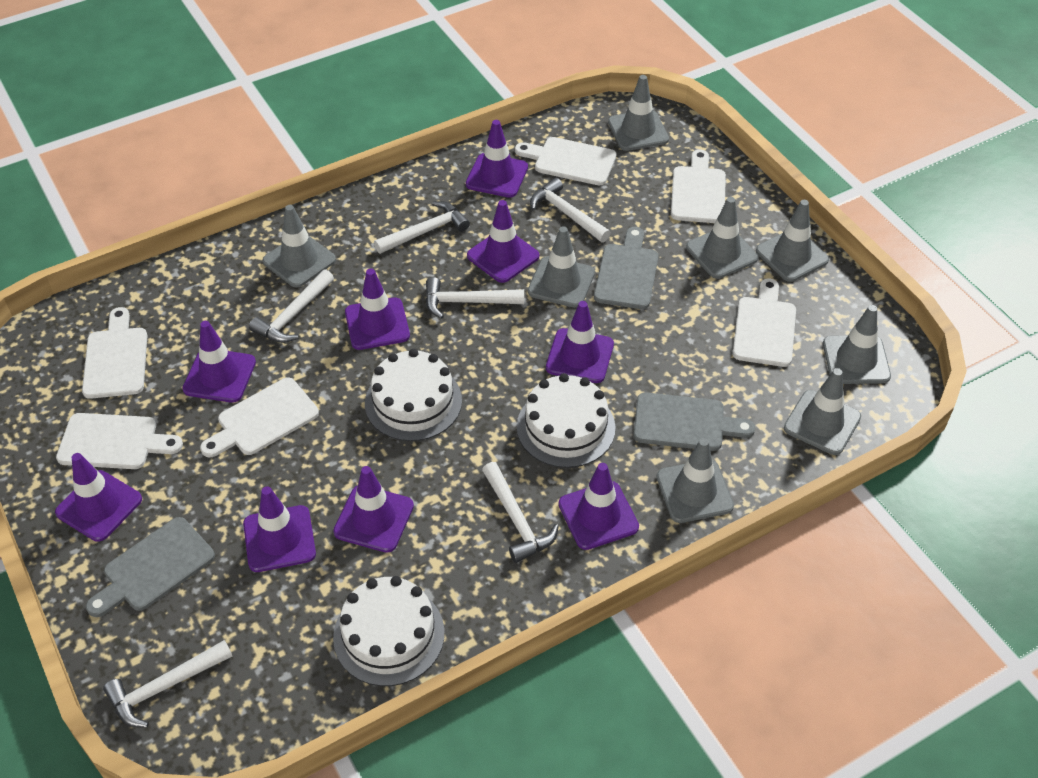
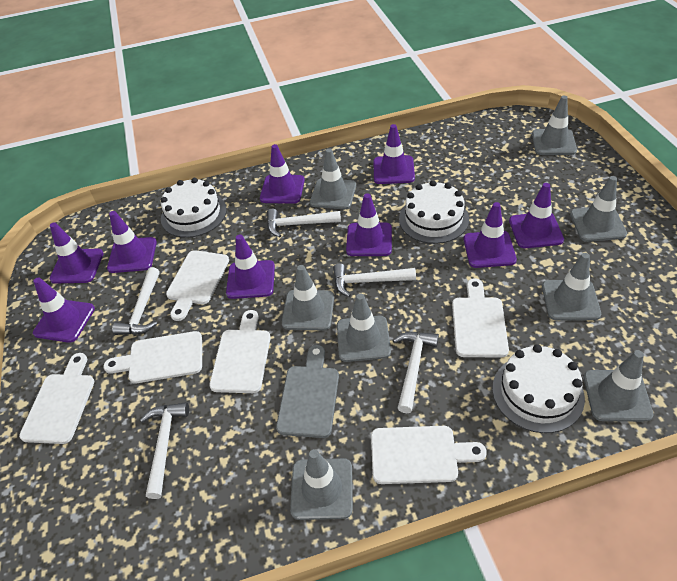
grey cutting board: 3 -> 1
white hammer: 6 -> 5

